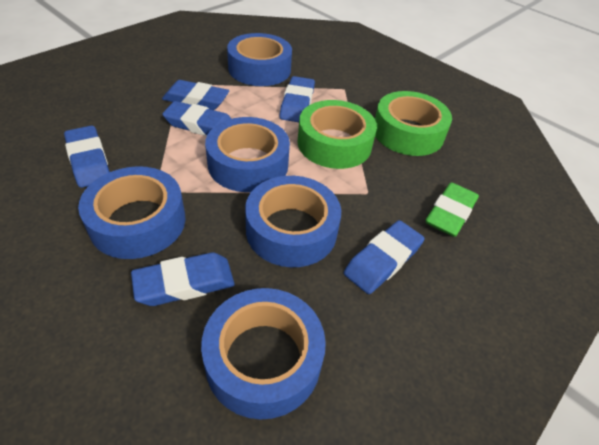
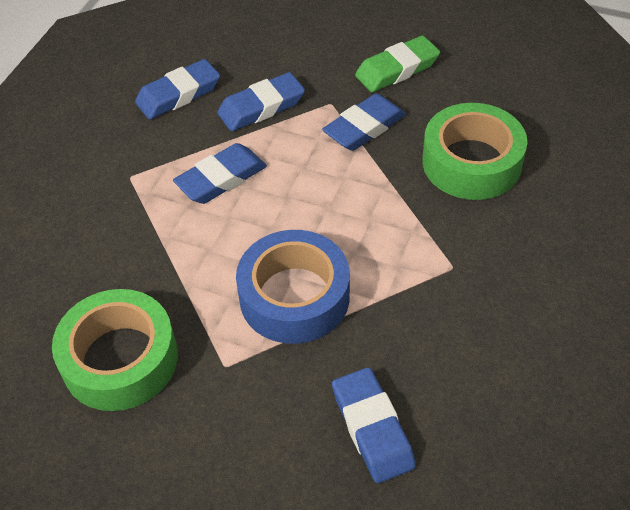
blue eraser: 6 -> 5
blue tape: 5 -> 1

